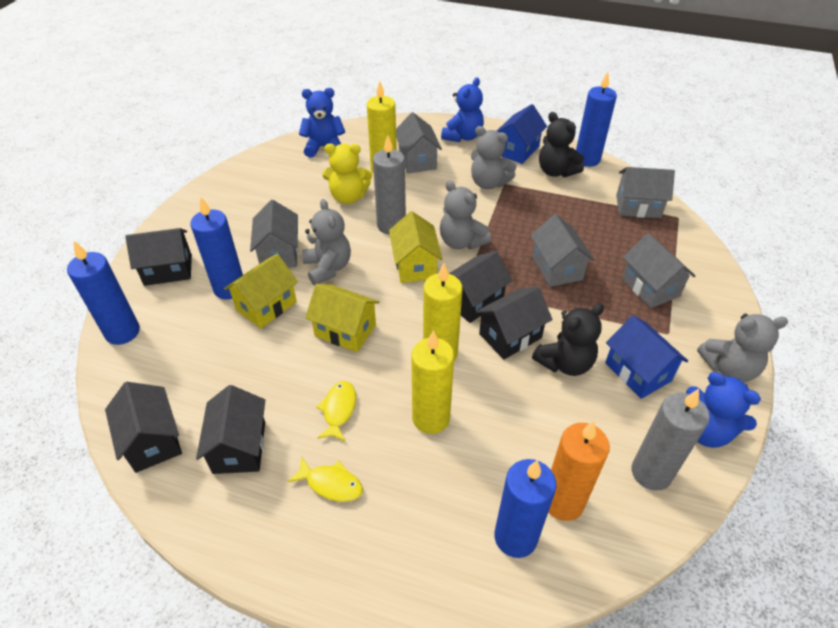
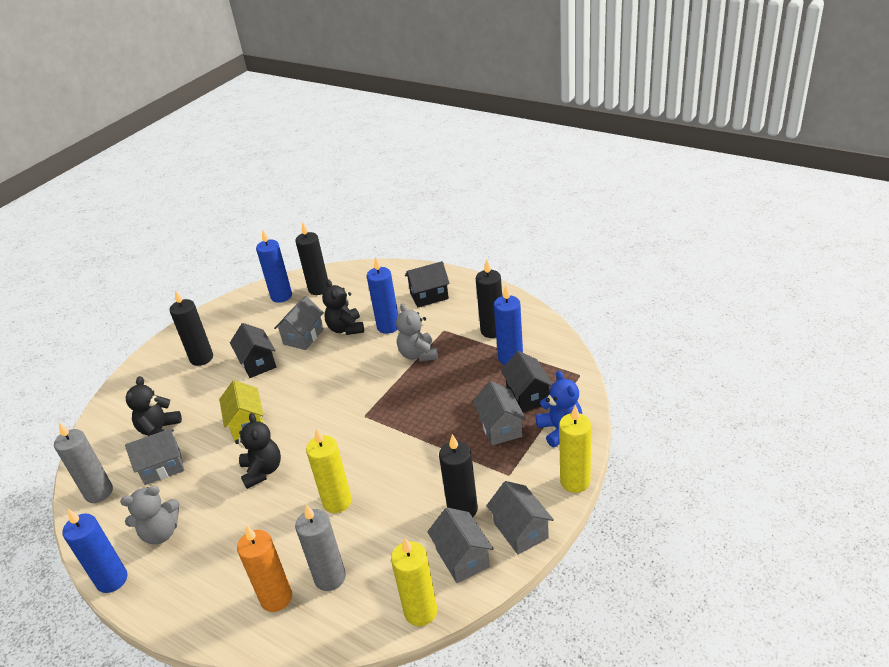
black candle: 0 -> 4
black house: 5 -> 3
black teddy bear: 2 -> 3
blue house: 2 -> 0
blue teddy bear: 3 -> 1
grey teddy bear: 4 -> 2
yellow fish: 2 -> 0
yellow house: 3 -> 1
yellow teddy bear: 1 -> 0

